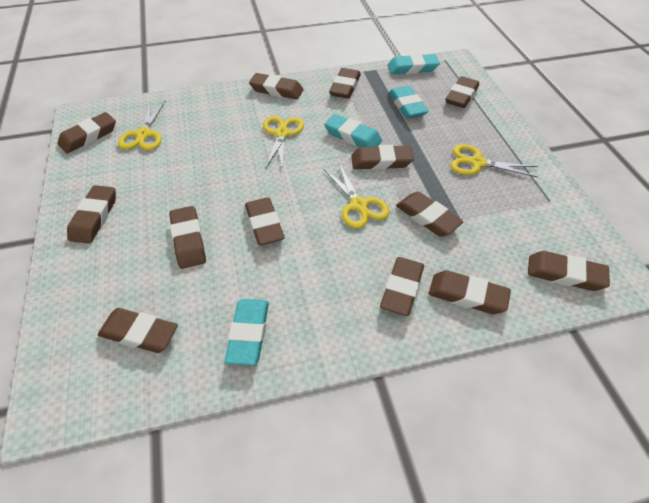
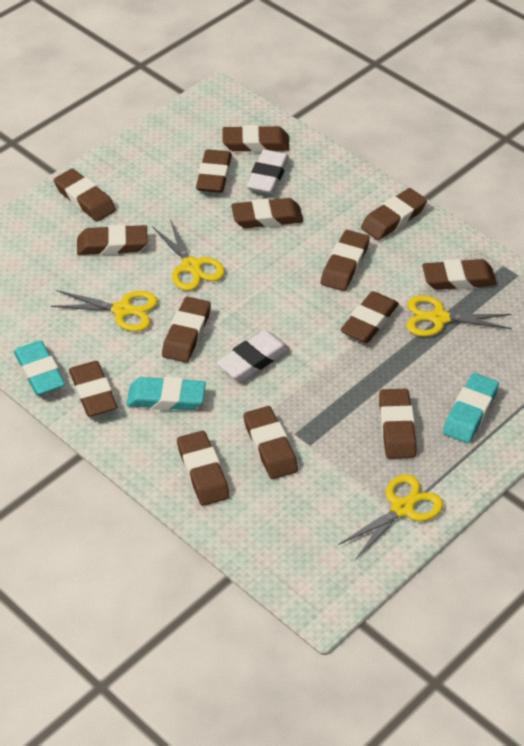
brown eraser: 13 -> 14
turquoise eraser: 4 -> 3
white eraser: 0 -> 2

